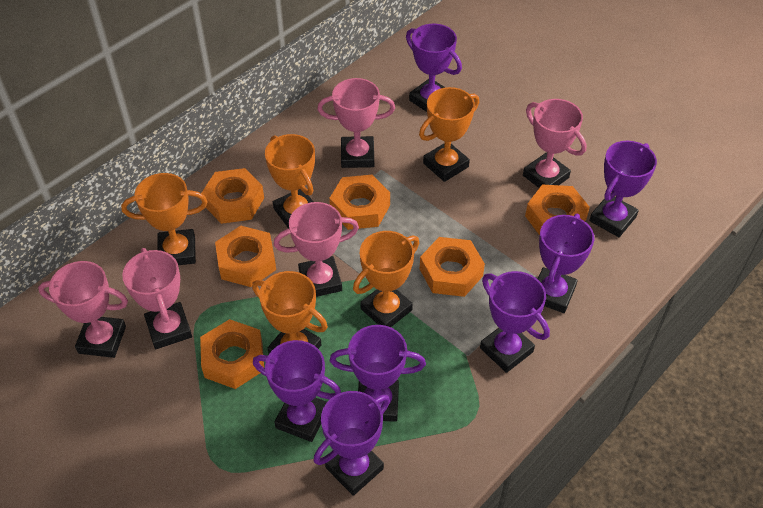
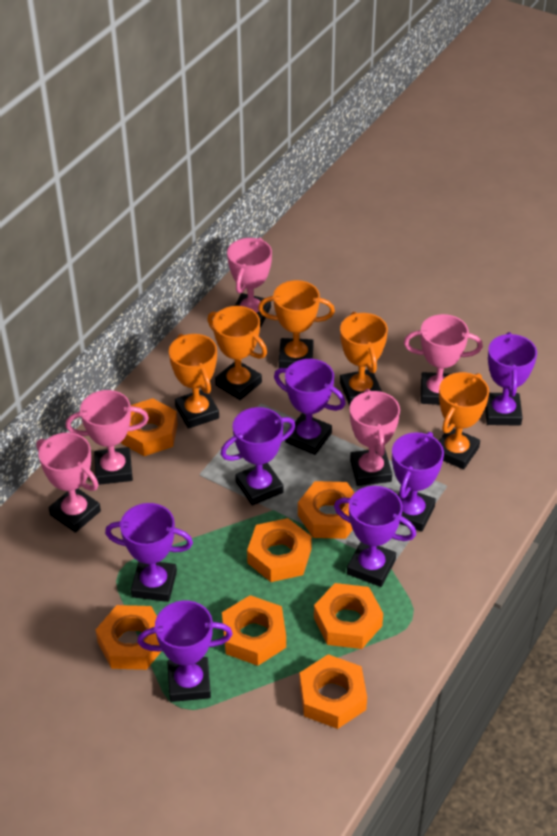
orange nut: 6 -> 7

